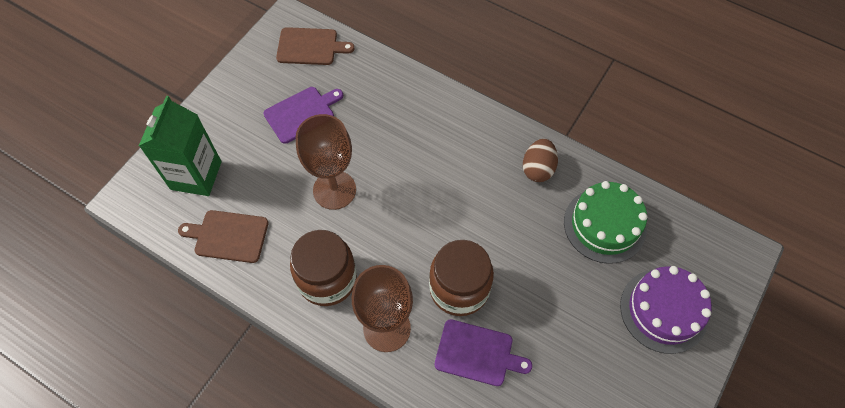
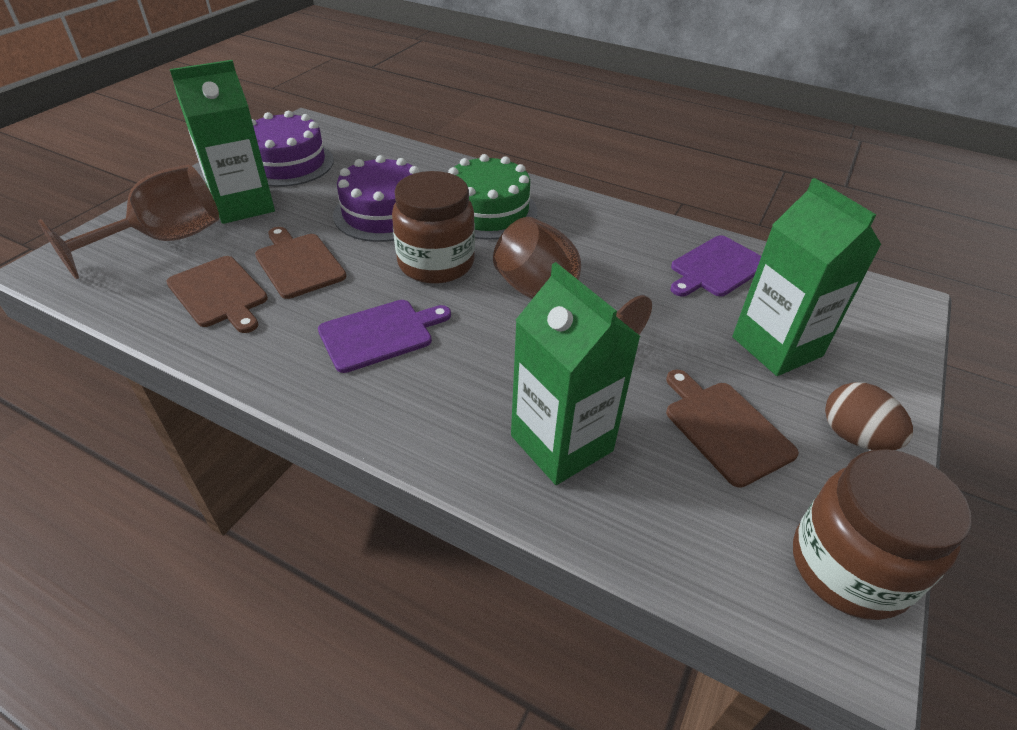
brown cutting board: 2 -> 3
green carton: 1 -> 3
purple cake: 1 -> 2

